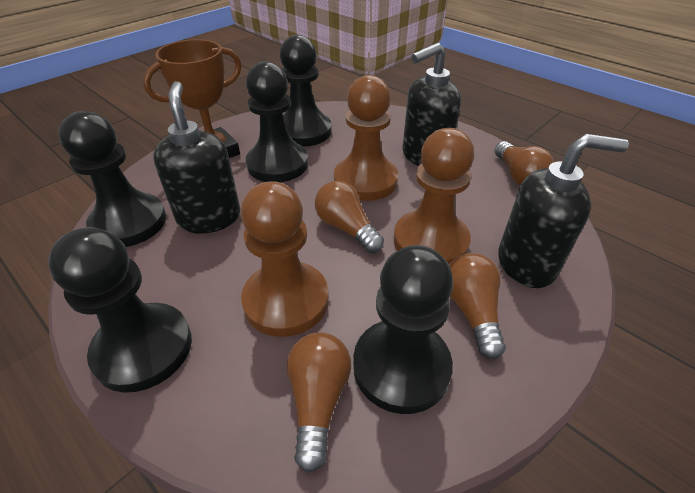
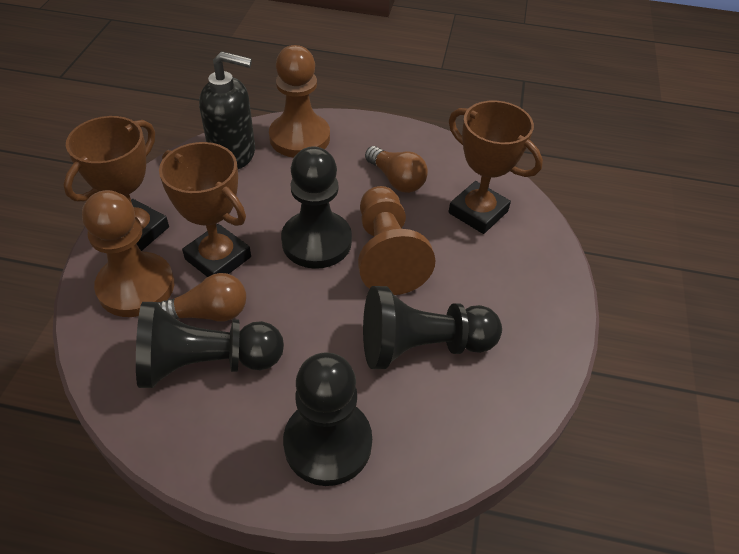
black pawn: 5 -> 4
black soap dispenser: 3 -> 1
brown light bulb: 4 -> 2
brown trophy: 1 -> 3

